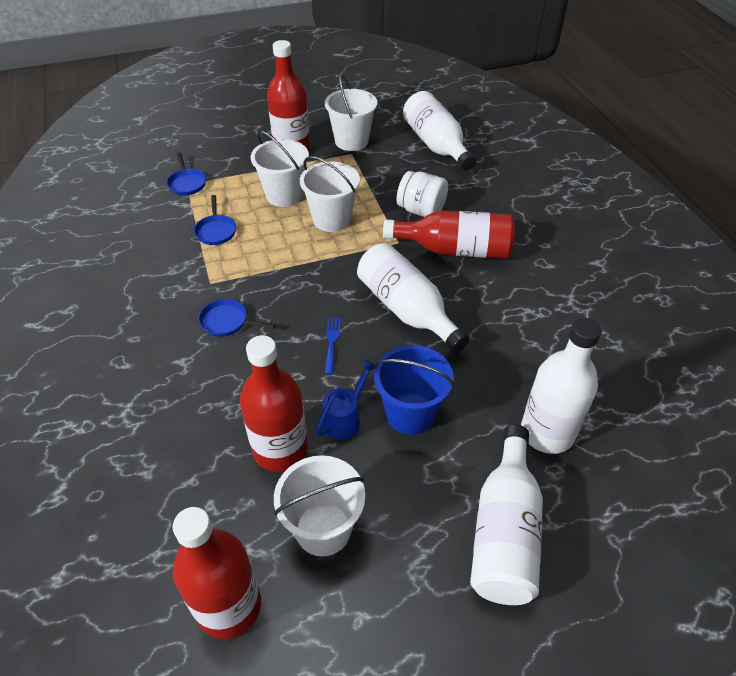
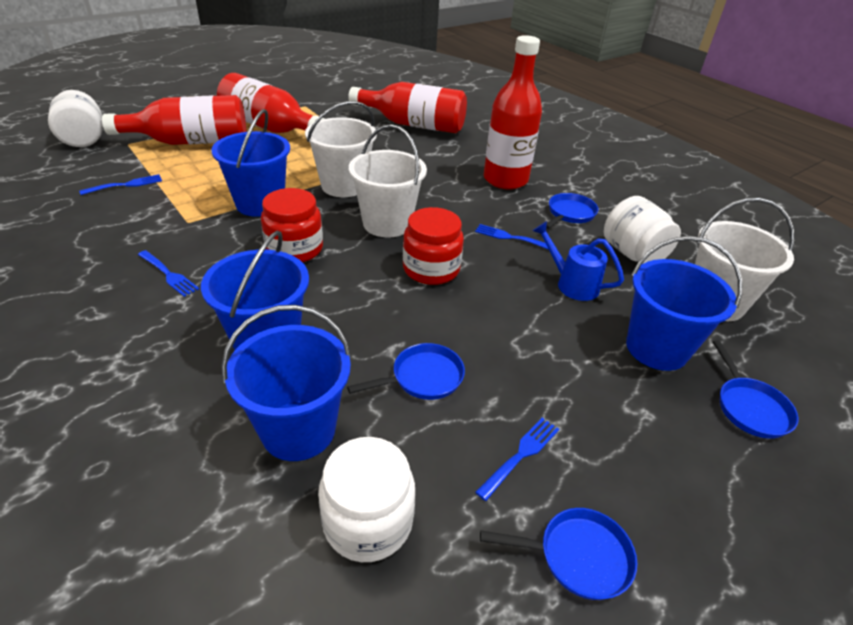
blue bucket: 1 -> 4
blue fork: 1 -> 4
blue pan: 3 -> 4
red jar: 0 -> 2
white bottle: 4 -> 0
white bucket: 4 -> 3
white jar: 1 -> 3

